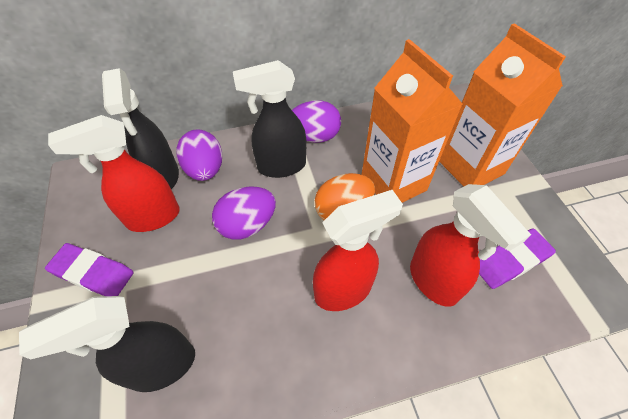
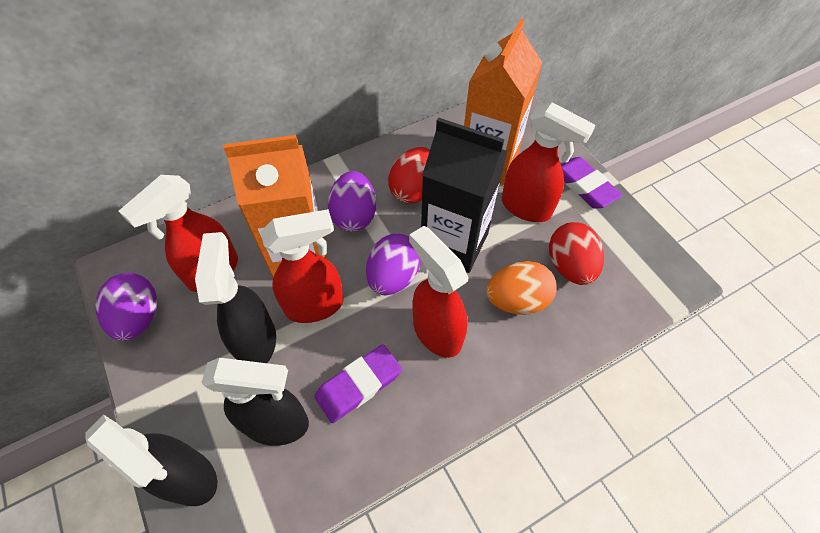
black carton: 0 -> 1
red egg: 0 -> 2
red spray bottle: 3 -> 4

